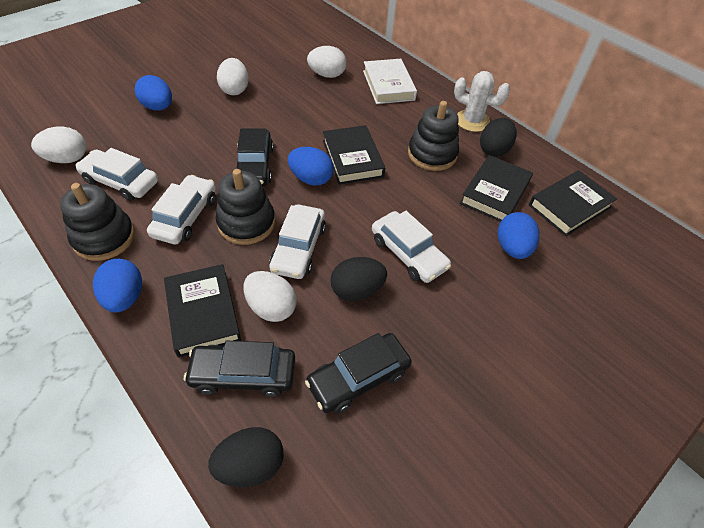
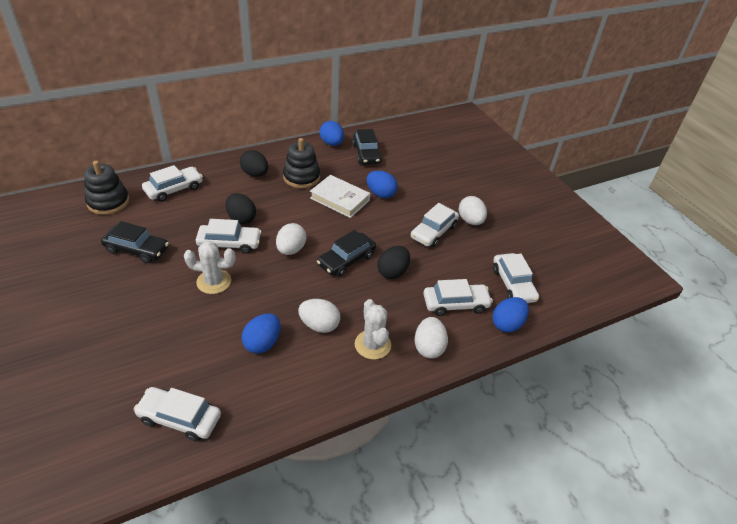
black book: 4 -> 0
black stacking toy: 3 -> 2
white cactus: 1 -> 2
white car: 4 -> 6

